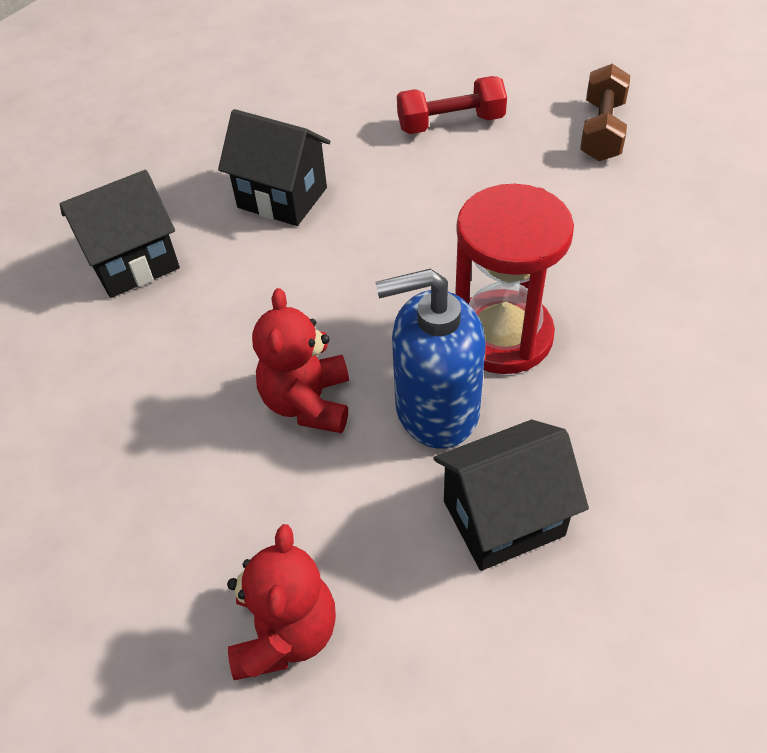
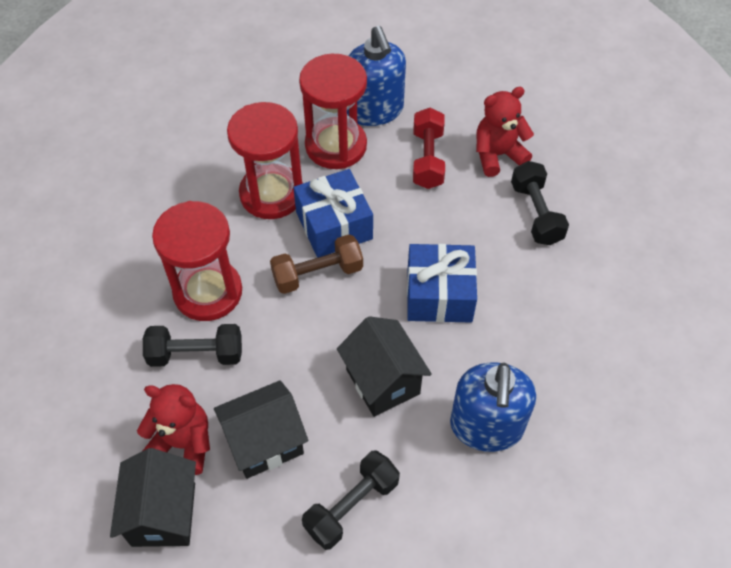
black dumbbell: 0 -> 3
blue gift: 0 -> 2
blue soap dispenser: 1 -> 2
red hourglass: 1 -> 3

